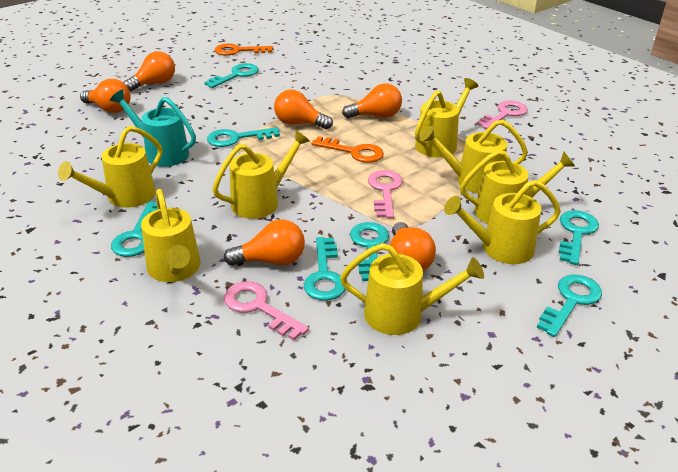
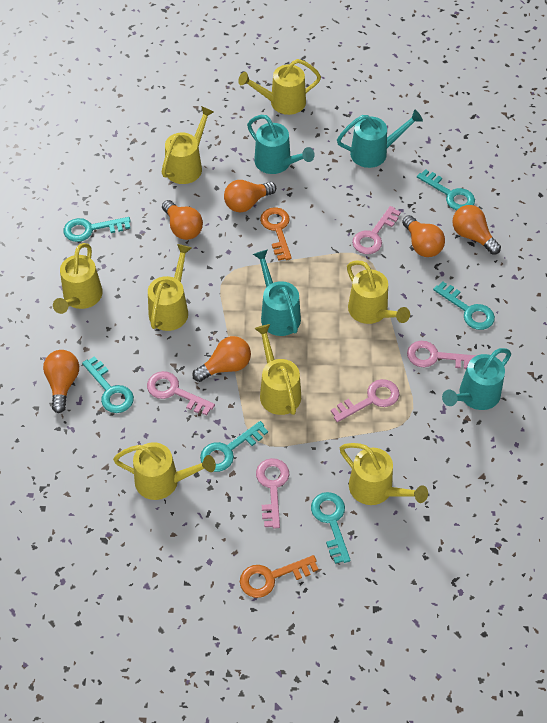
pink key: 3 -> 5
turquoise key: 7 -> 6
turquoise watering can: 1 -> 4

